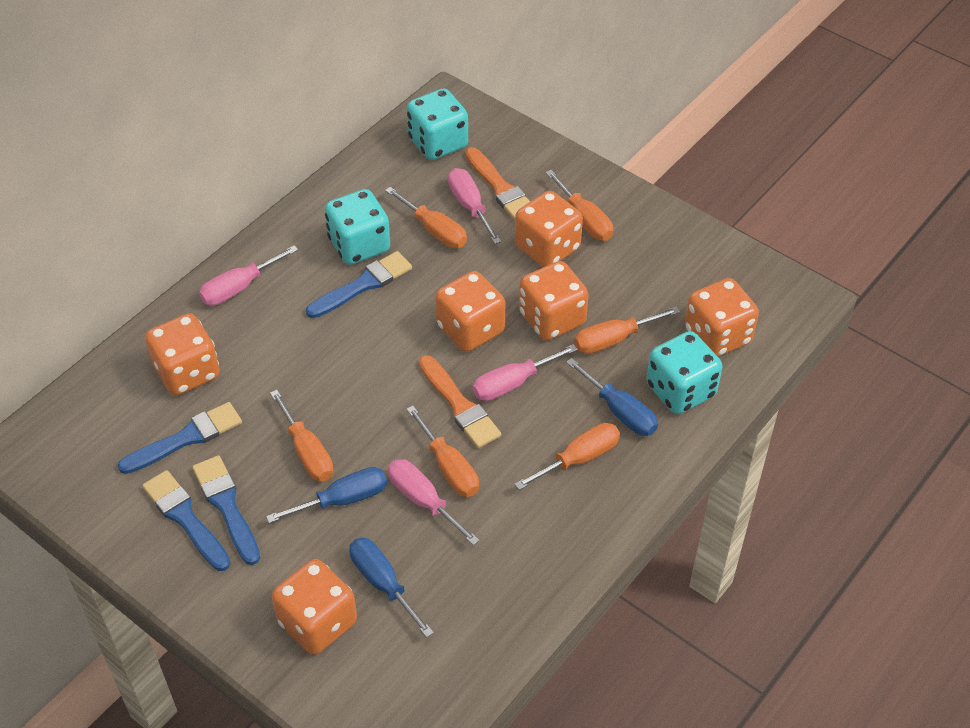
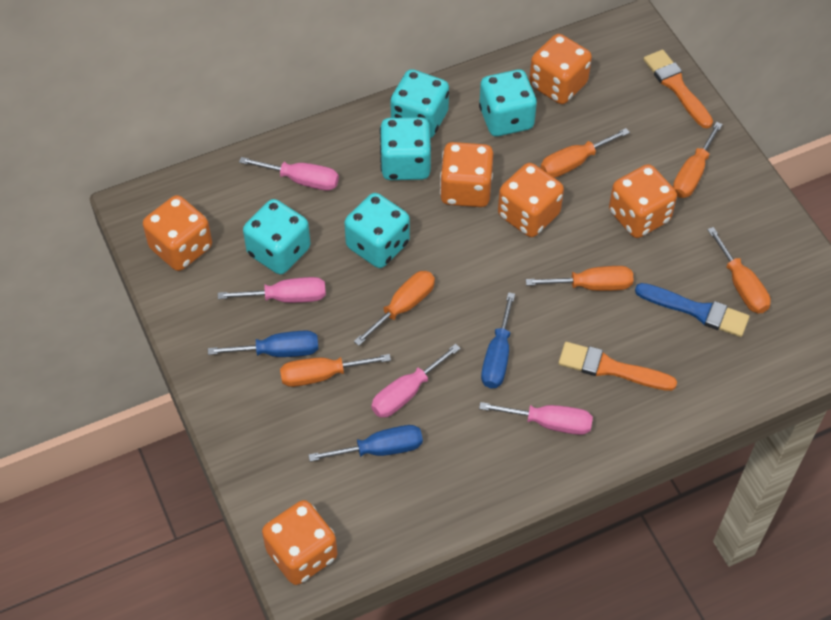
blue brush: 4 -> 1
turquoise dice: 3 -> 5

